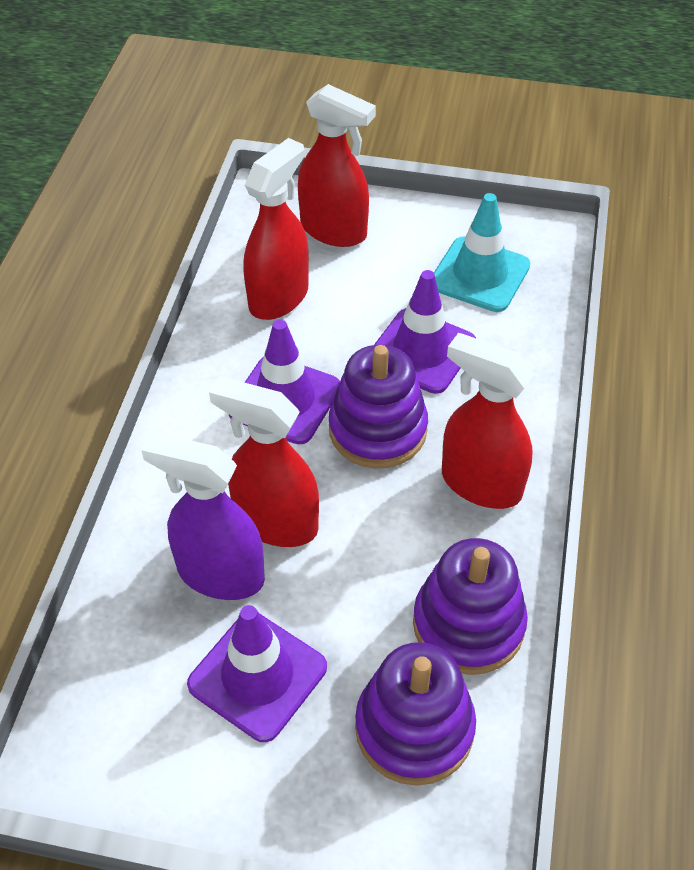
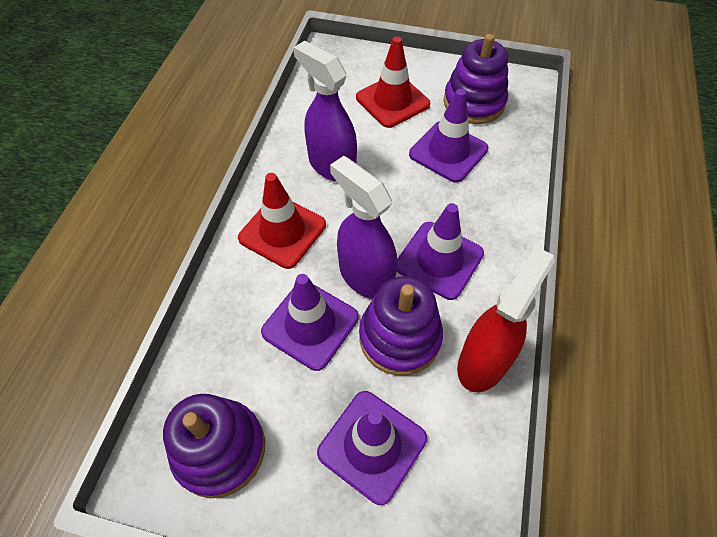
purple spray bottle: 1 -> 2
purple traffic cone: 3 -> 4
red spray bottle: 4 -> 1
red traffic cone: 0 -> 2
turquoise traffic cone: 1 -> 0

